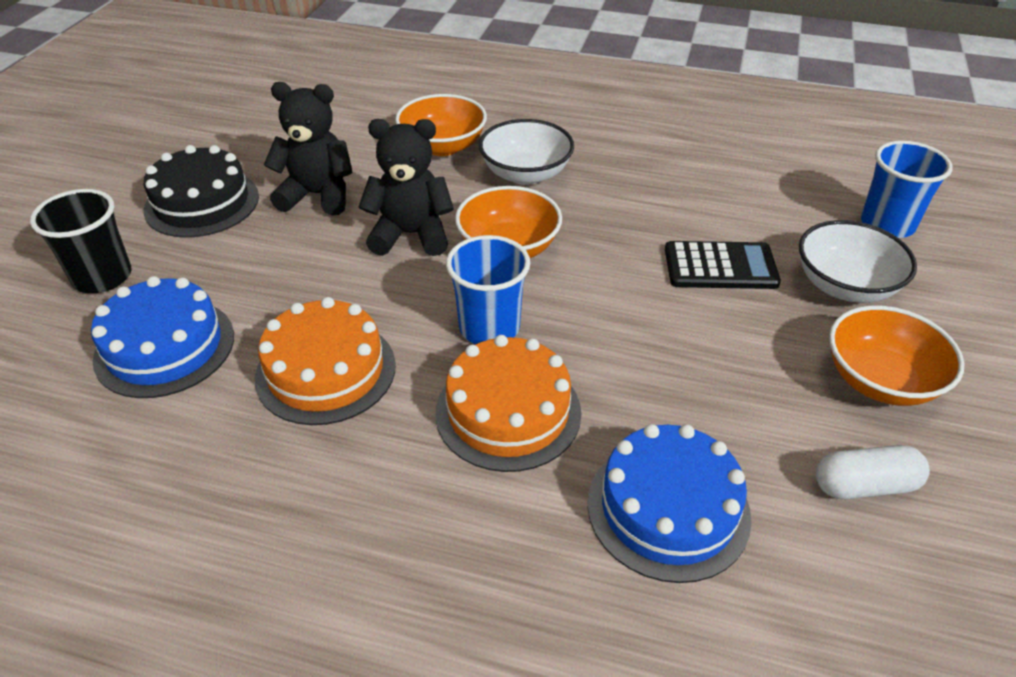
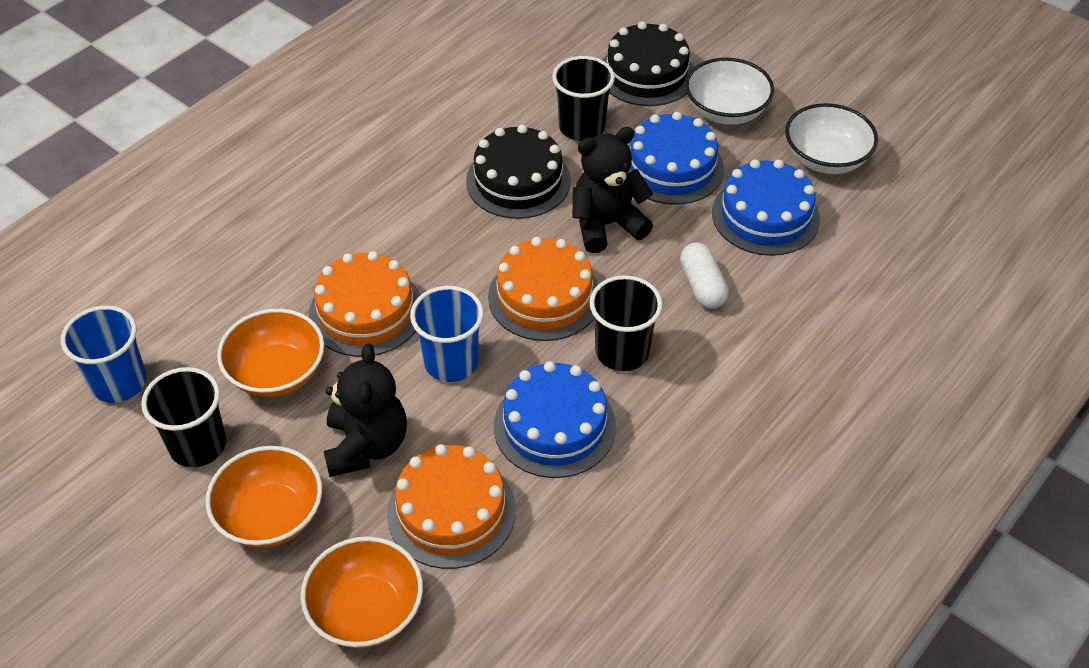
black cake: 1 -> 2
black calculator: 1 -> 0
black cup: 1 -> 3
blue cake: 2 -> 3
orange cake: 2 -> 3

